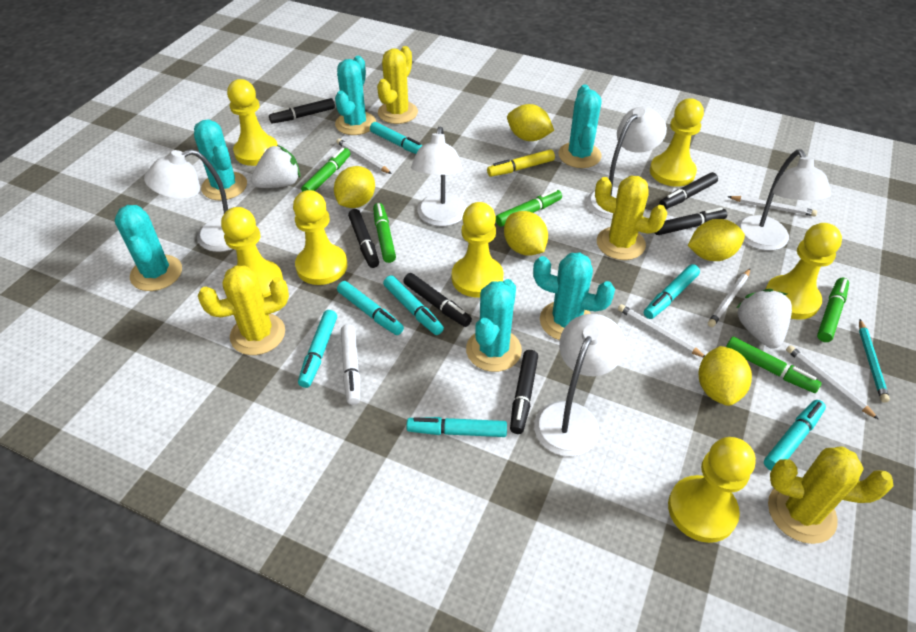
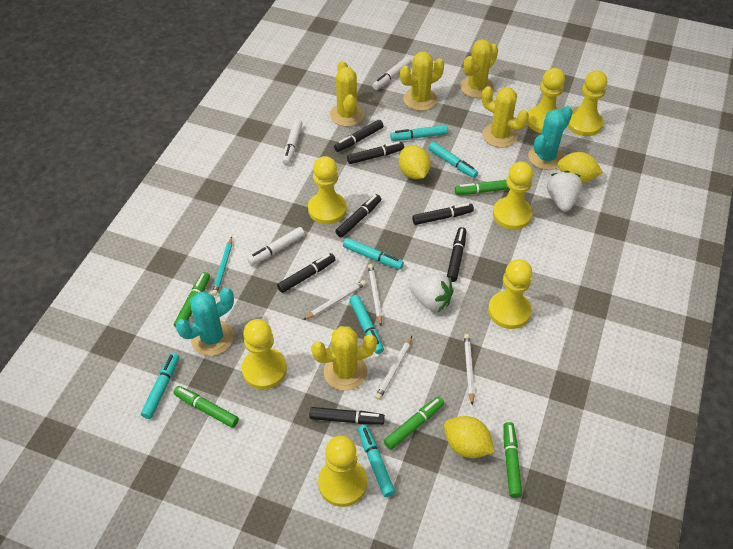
black marker: 6 -> 7
turquoise cactus: 6 -> 2
turquoise marker: 7 -> 6
white lamp: 5 -> 0
white marker: 1 -> 3
white pencil: 5 -> 4
yellow cactus: 4 -> 5
yellow lemon: 5 -> 3
yellow marker: 1 -> 0

